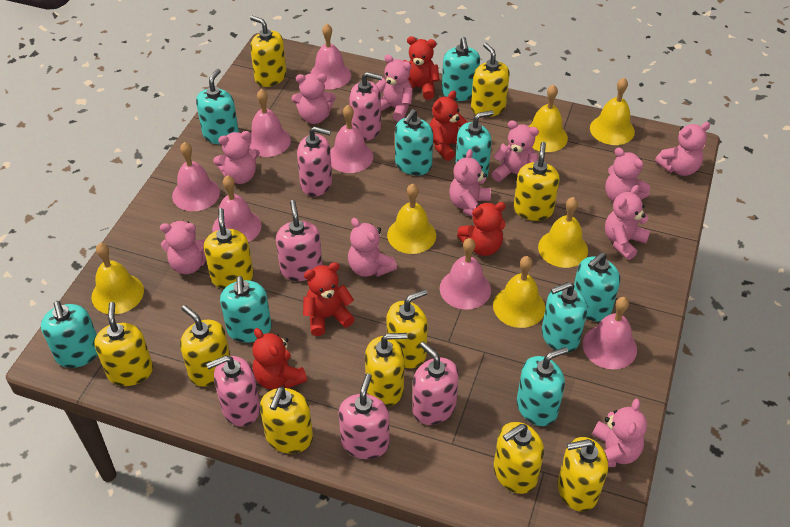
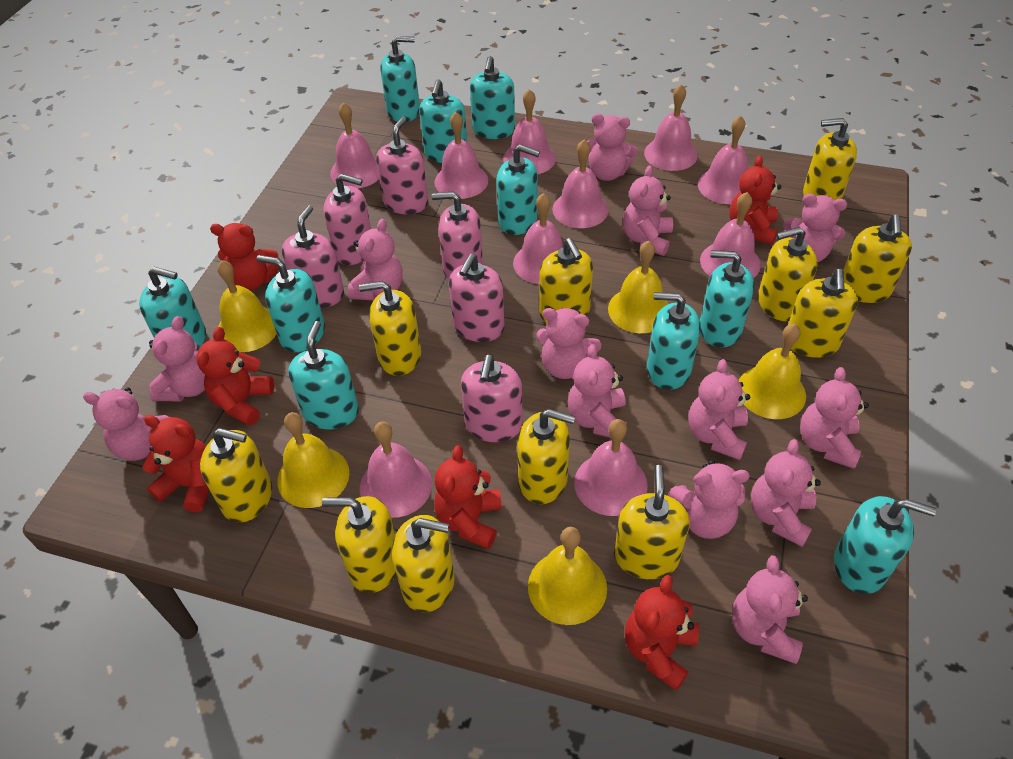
pink bell: 7 -> 10
pink teddy bear: 11 -> 13
red teddy bear: 5 -> 6
turquoise soap dispenser: 9 -> 10
yellow bell: 6 -> 5

